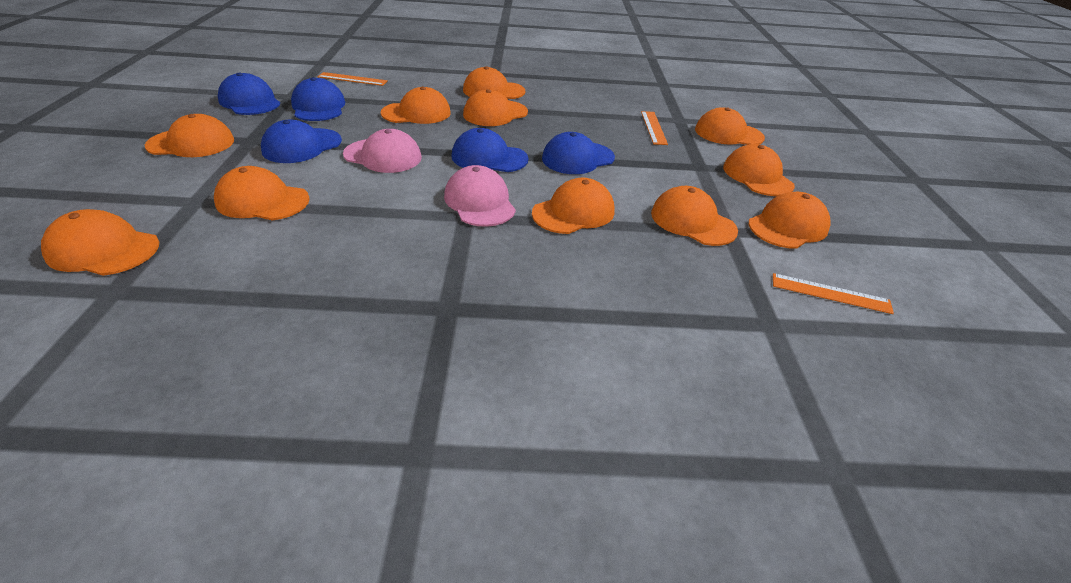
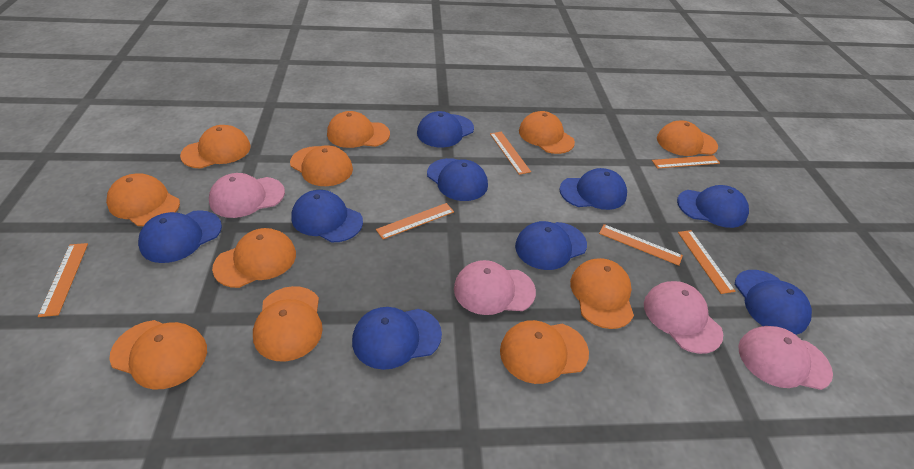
blue cap: 5 -> 9
orange ruler: 3 -> 6
pink cap: 2 -> 4

